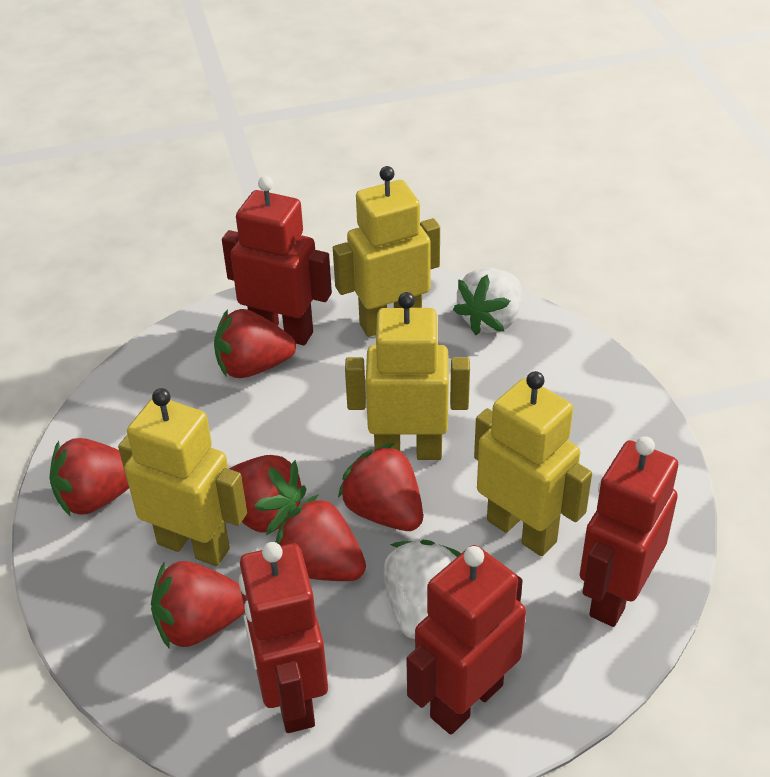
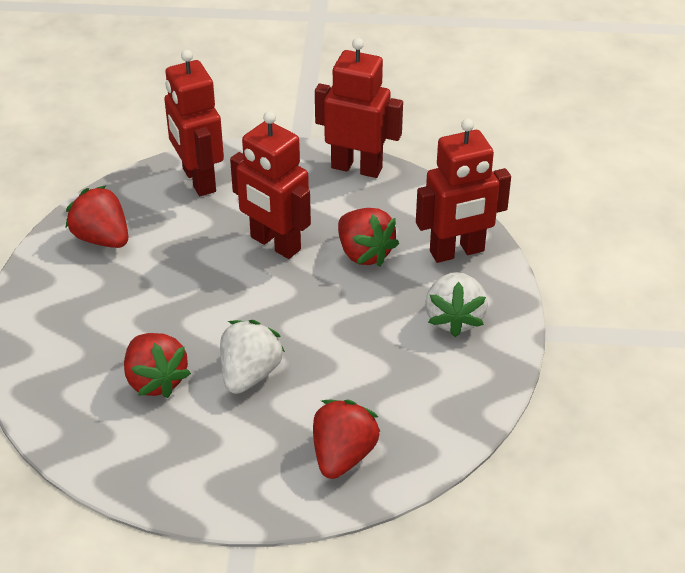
red strawberry: 6 -> 4
yellow robot: 4 -> 0

